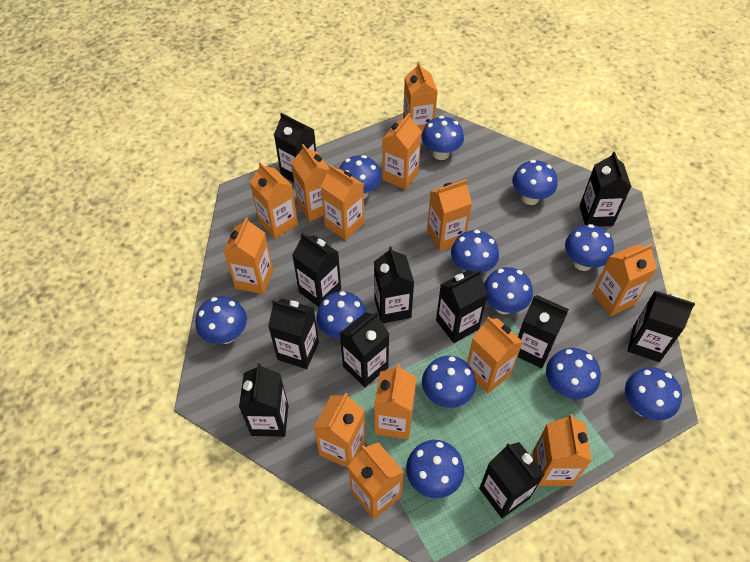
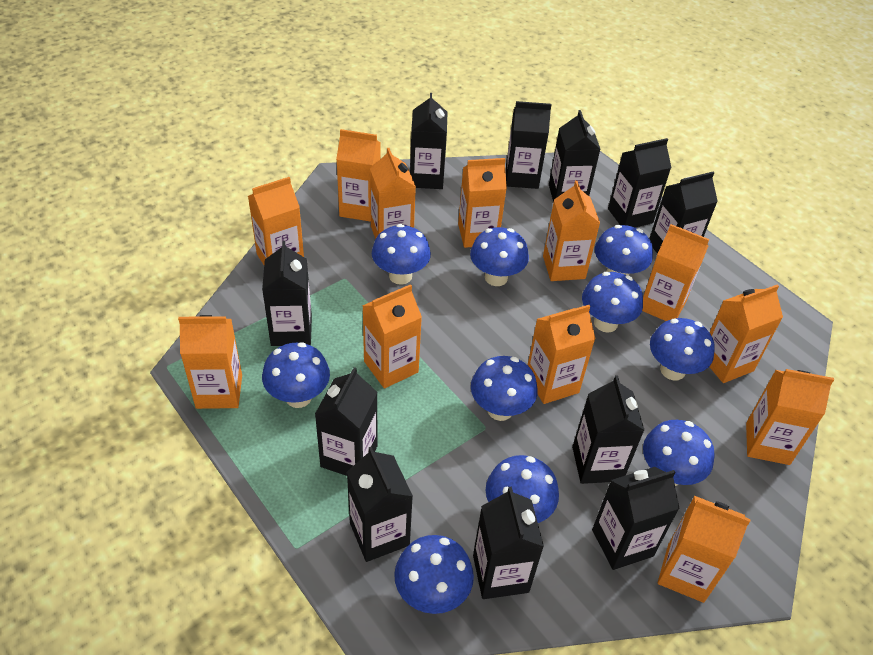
blue mushroom: 12 -> 10
orange carton: 13 -> 12

